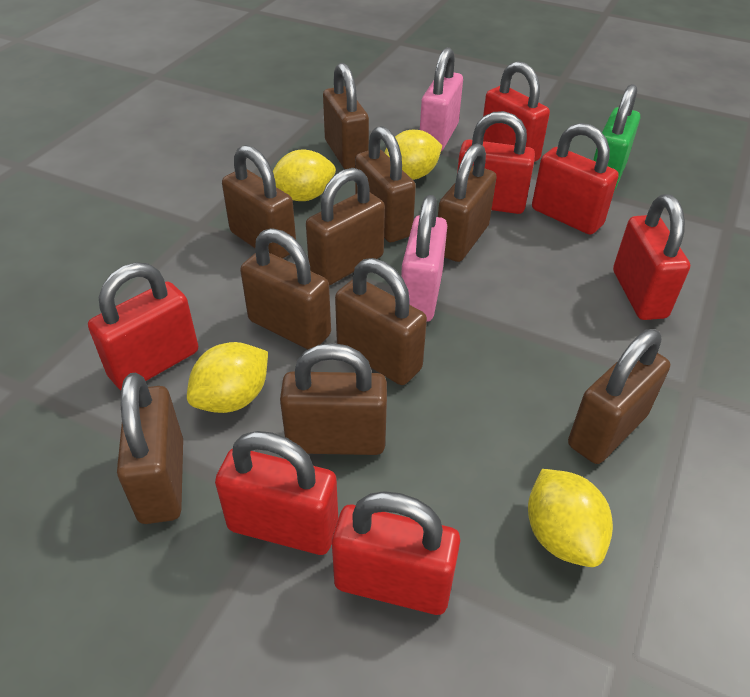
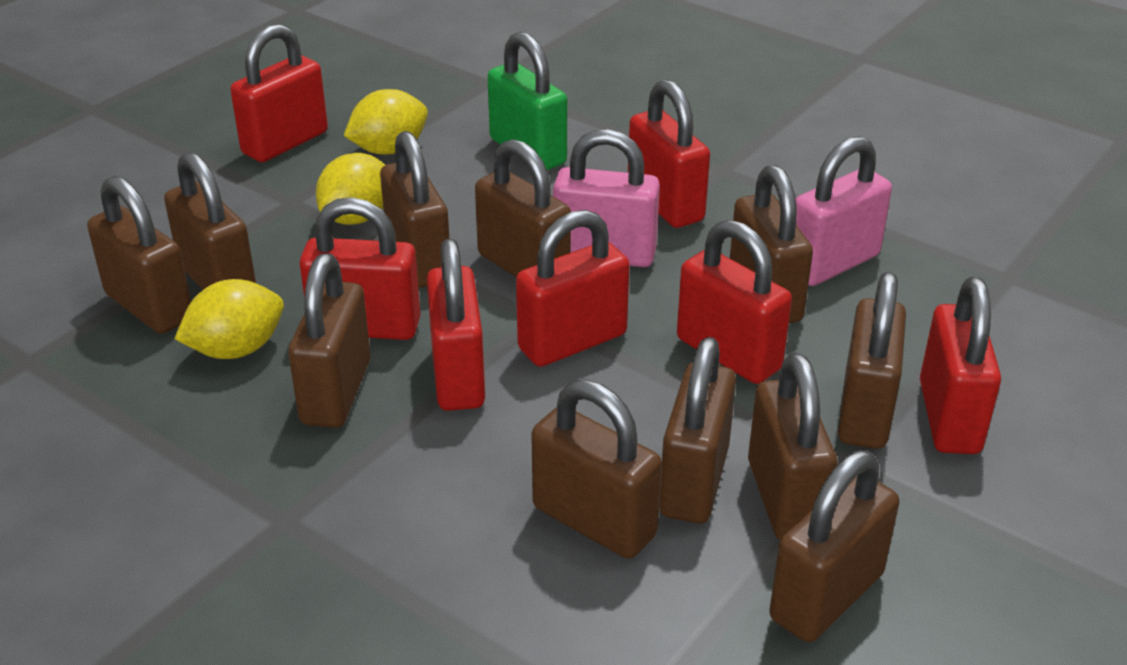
brown padlock: 10 -> 11
yellow lemon: 4 -> 3

